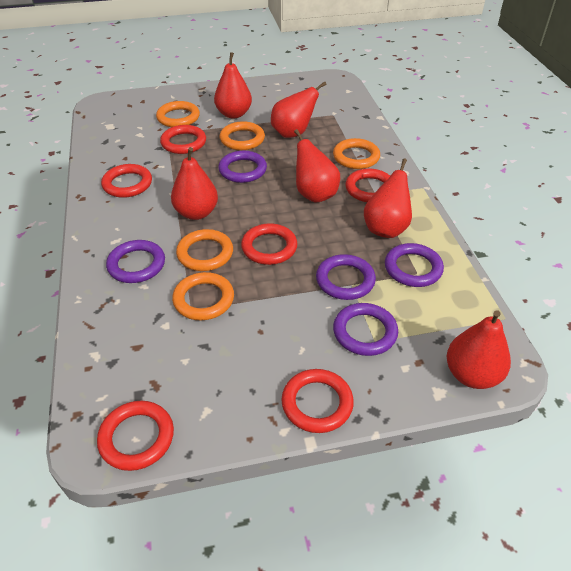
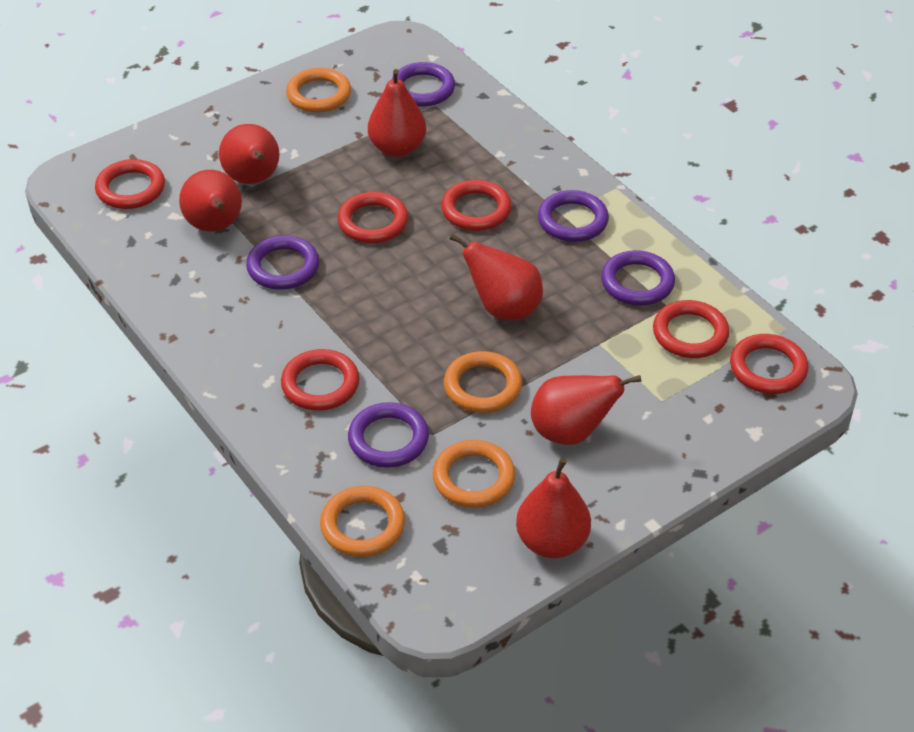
orange ring: 5 -> 4

